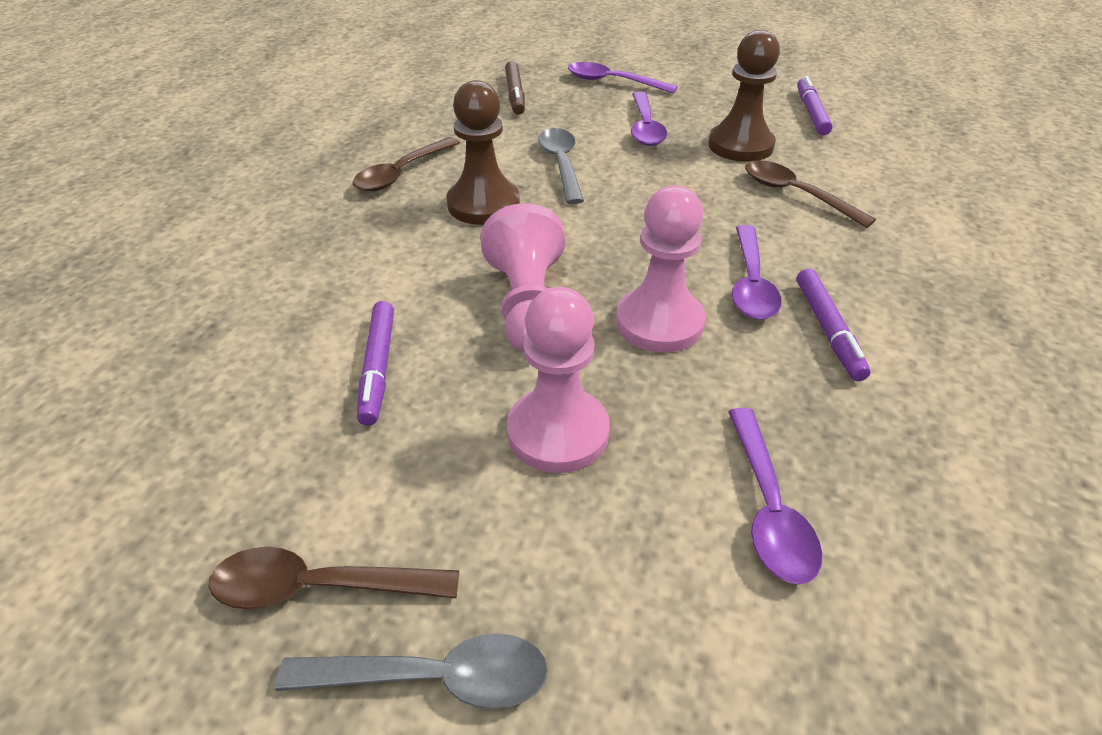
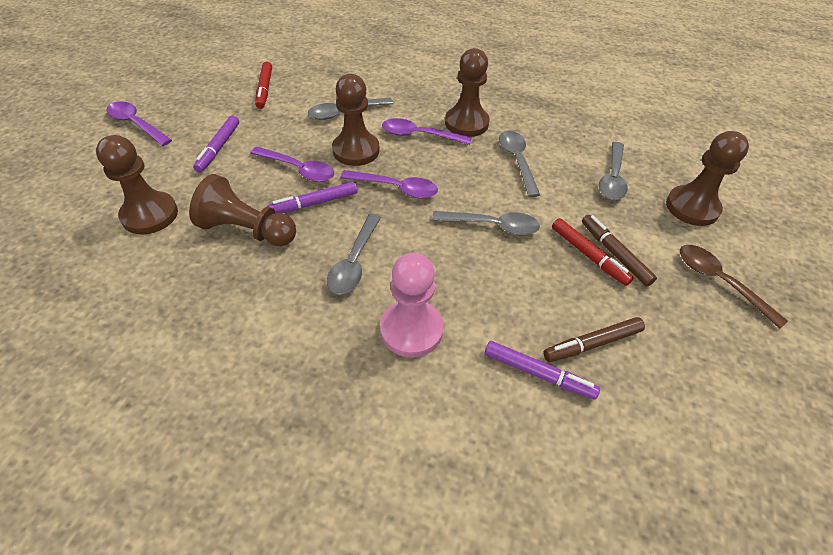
brown marker: 1 -> 2
brown pawn: 2 -> 5
brown spoon: 3 -> 1
grey spoon: 2 -> 5
pink pawn: 3 -> 1
red marker: 0 -> 2

